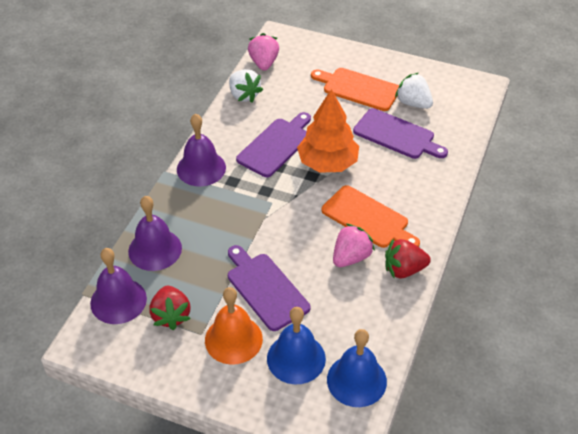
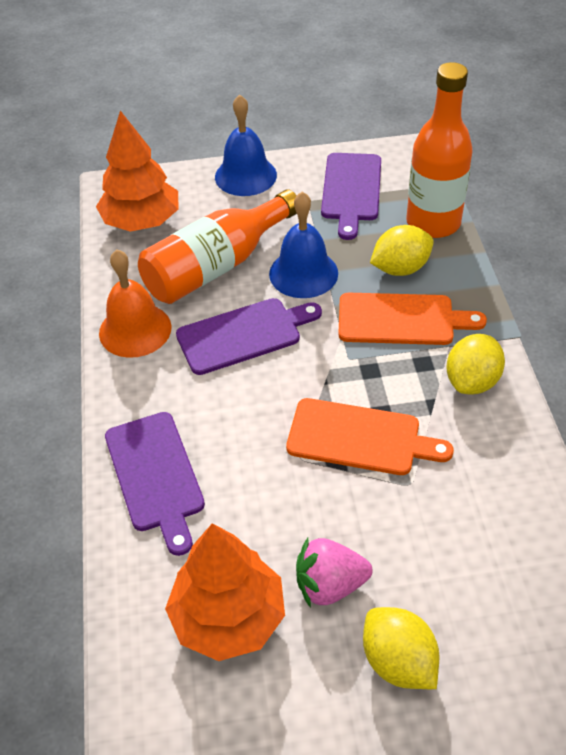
orange bottle: 0 -> 2
orange tree: 1 -> 2
pink strawberry: 2 -> 1
purple bell: 3 -> 0
red strawberry: 2 -> 0
white strawberry: 2 -> 0
yellow lemon: 0 -> 3

